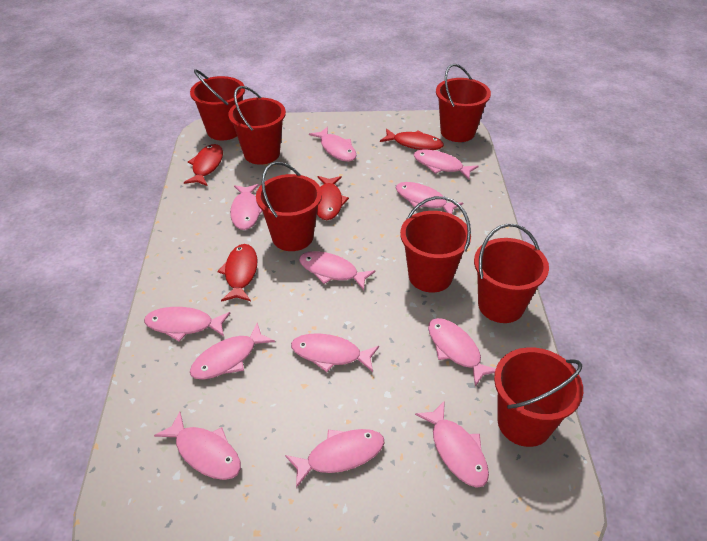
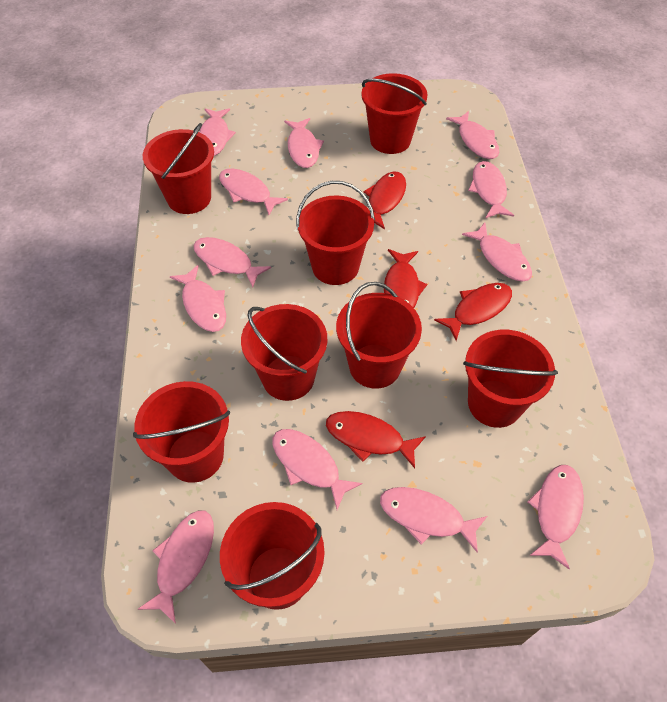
red bucket: 7 -> 8

